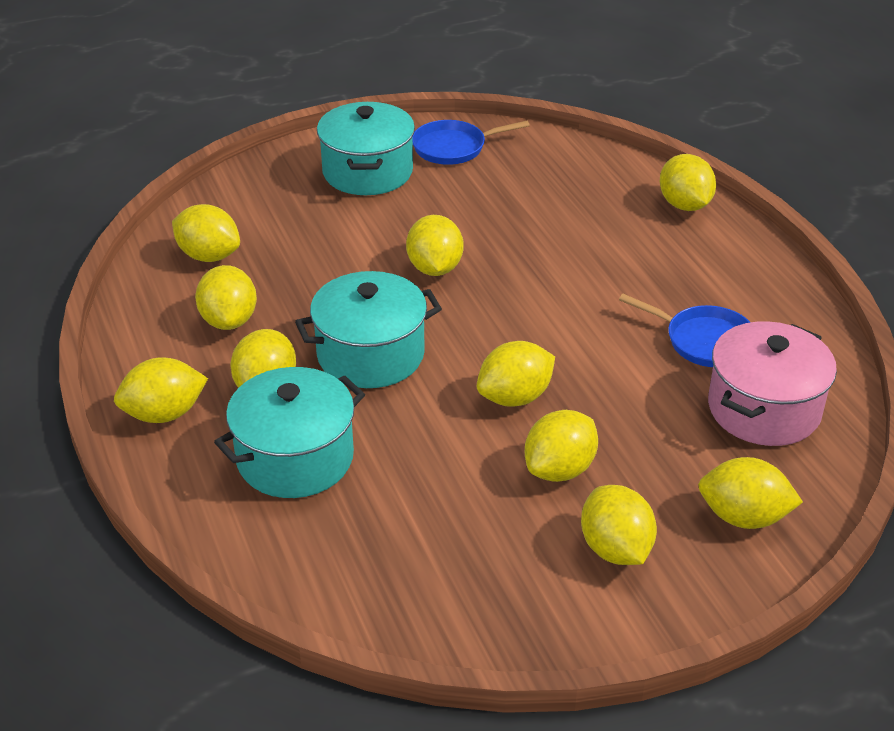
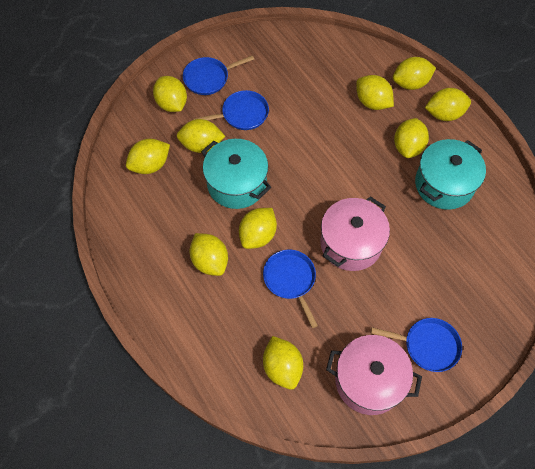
blue pan: 2 -> 4
pink pot: 1 -> 2
turquoise pot: 3 -> 2

